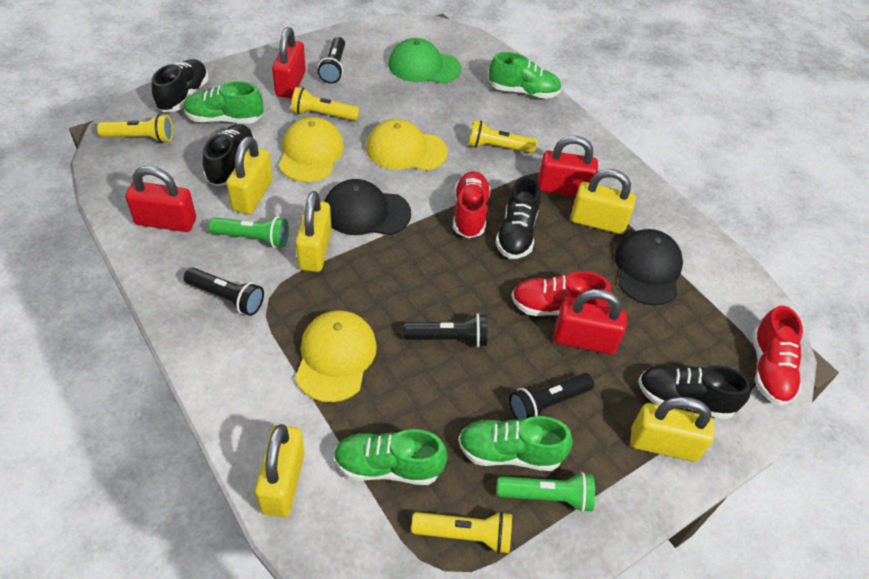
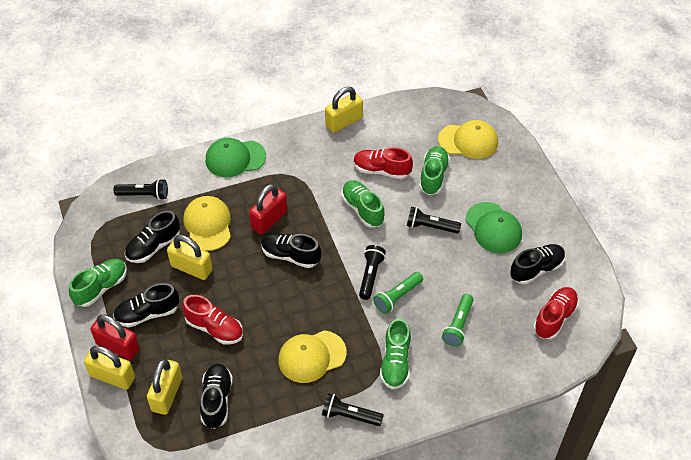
black cap: 2 -> 0
black shoe: 4 -> 5
green cap: 1 -> 2
red padlock: 4 -> 2
yellow flashlight: 4 -> 0
yellow padlock: 5 -> 4

